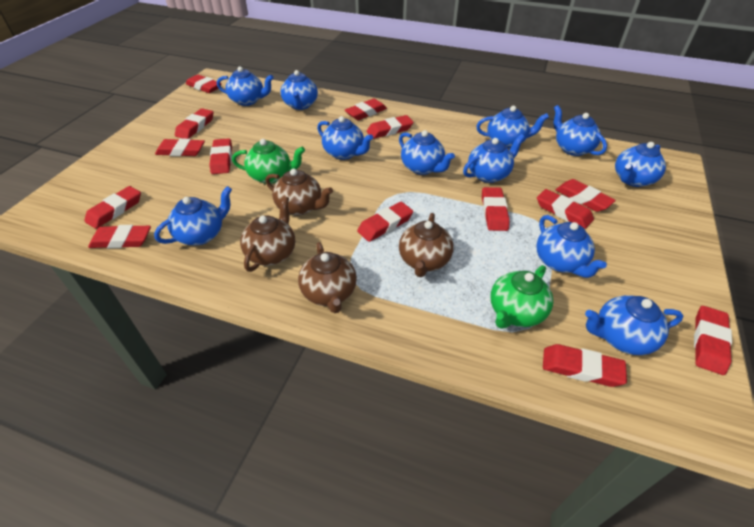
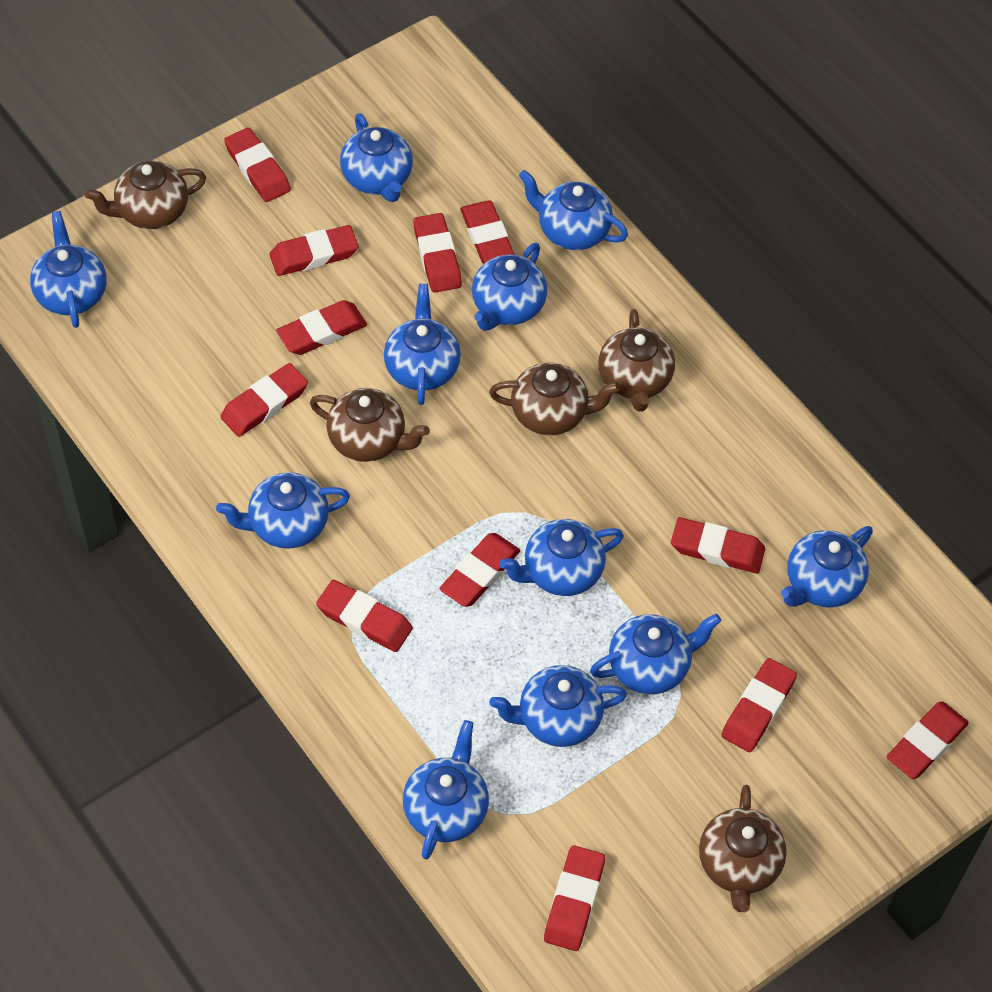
brown teapot: 4 -> 5
green teapot: 2 -> 0
red eraser: 14 -> 12

